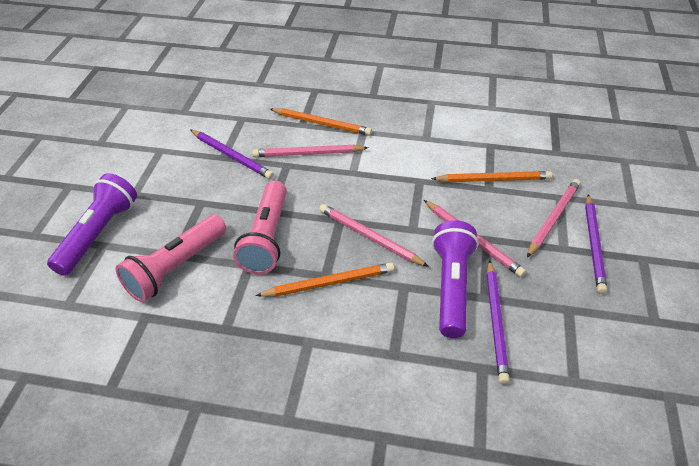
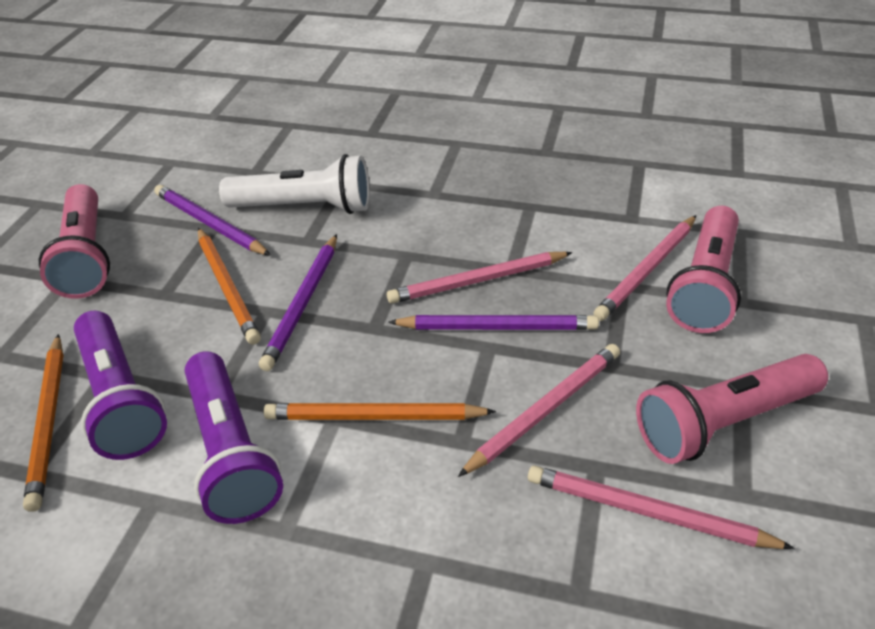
pink flashlight: 2 -> 3
white flashlight: 0 -> 1

